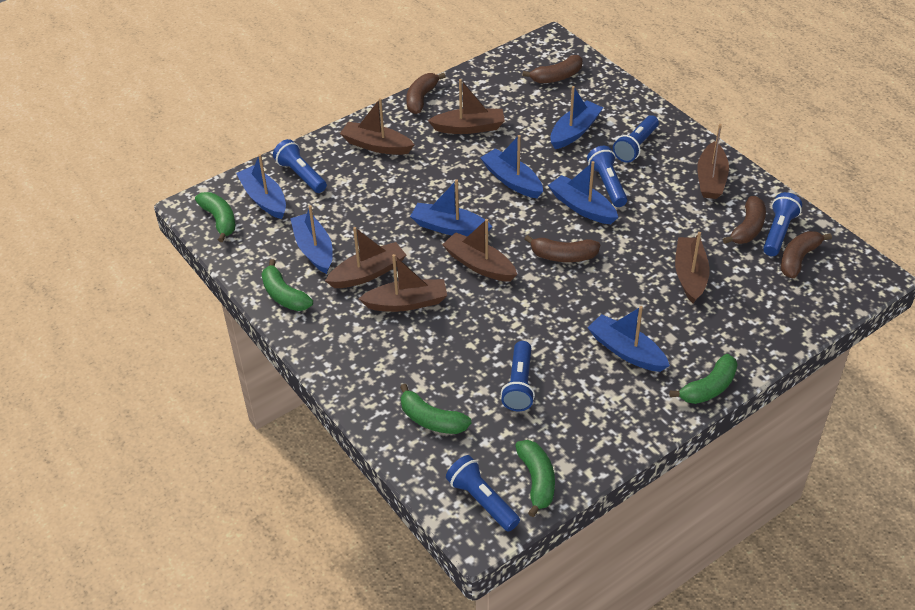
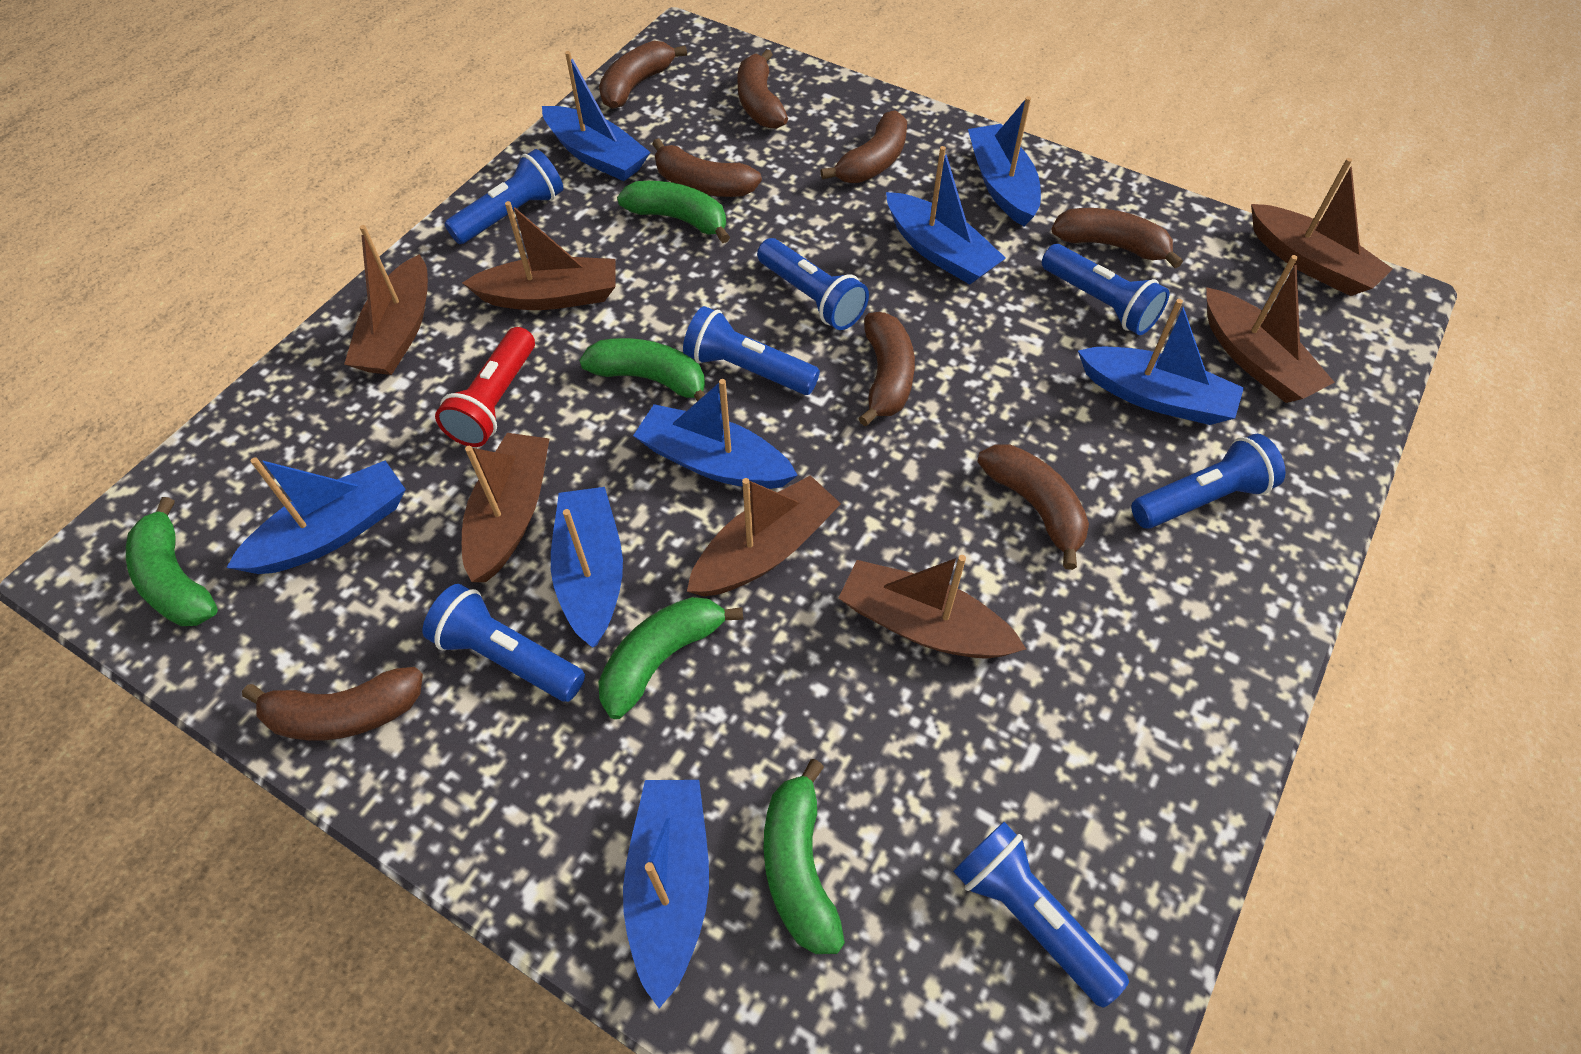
blue boat: 7 -> 8
blue flashlight: 6 -> 7
brown banana: 5 -> 8
red flashlight: 0 -> 1

